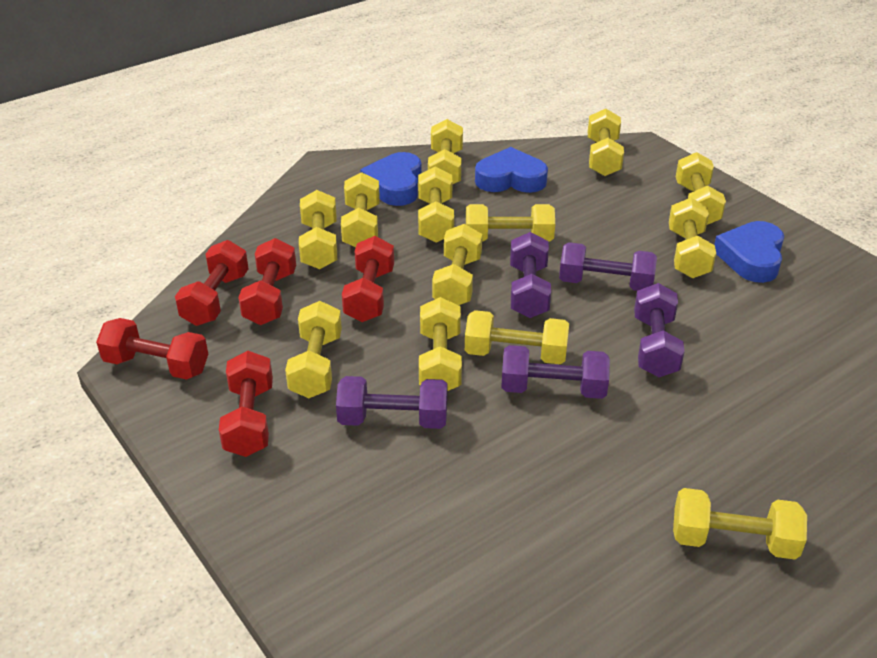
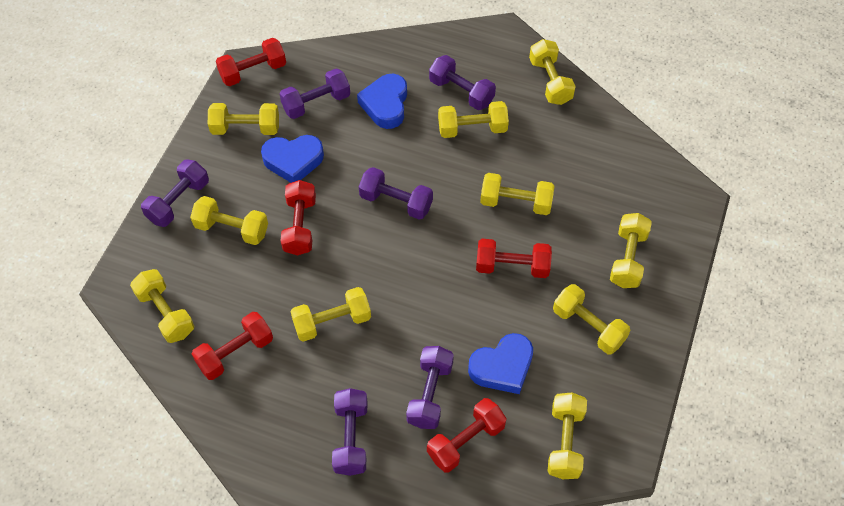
purple dumbbell: 5 -> 6
yellow dumbbell: 13 -> 10

